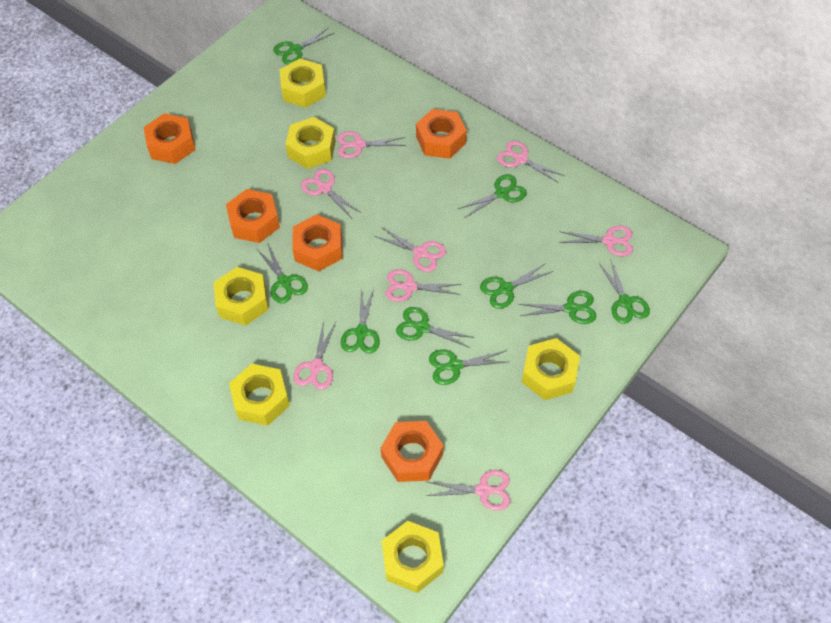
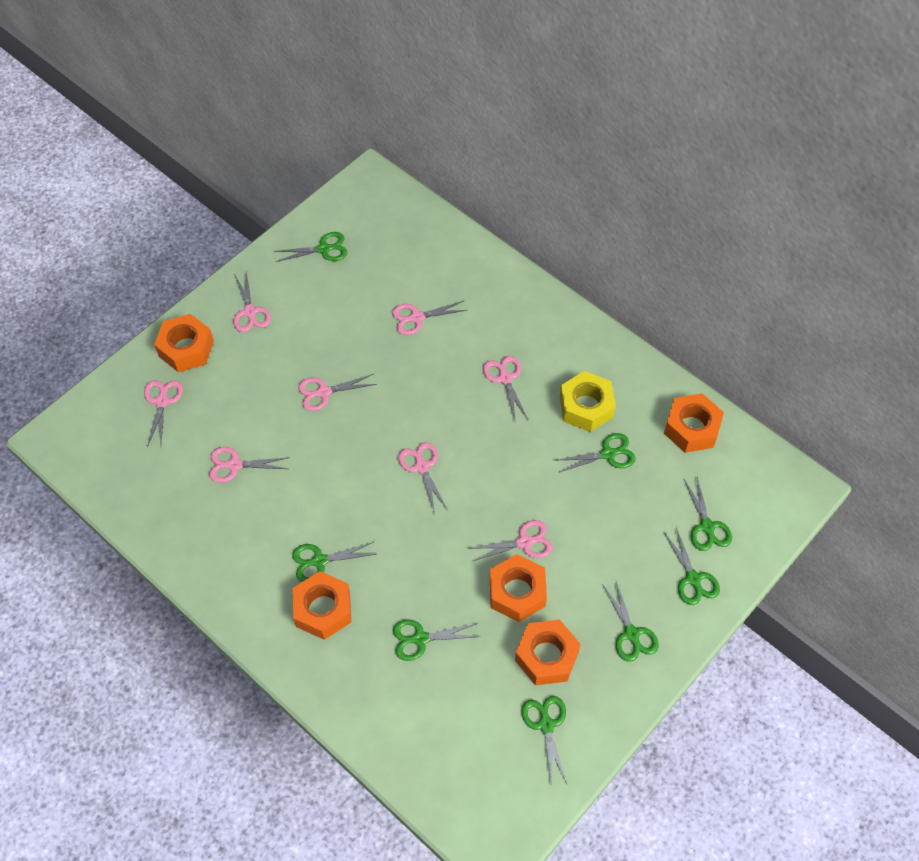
green scissors: 9 -> 8
yellow nut: 6 -> 1

